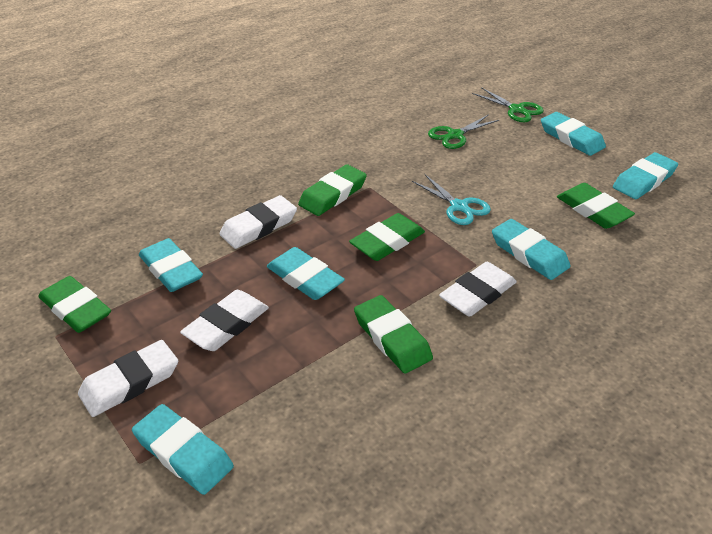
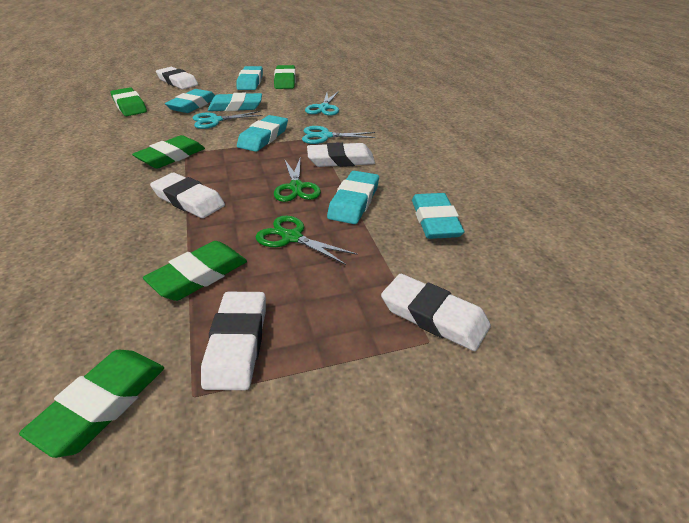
turquoise scissors: 1 -> 3
white eraser: 4 -> 5

